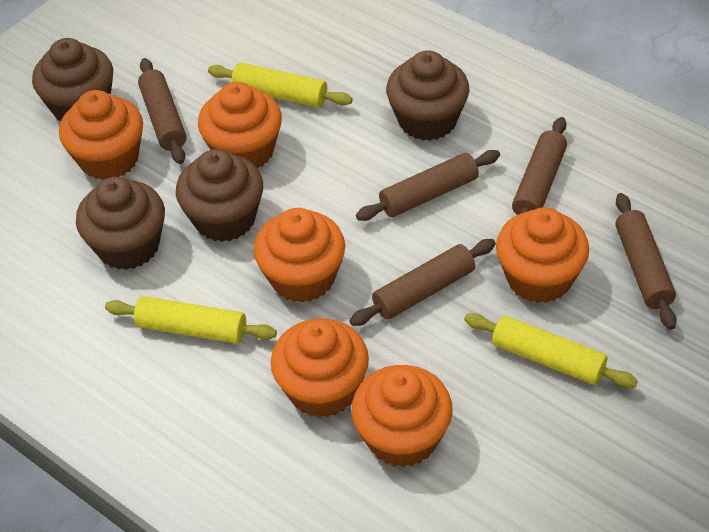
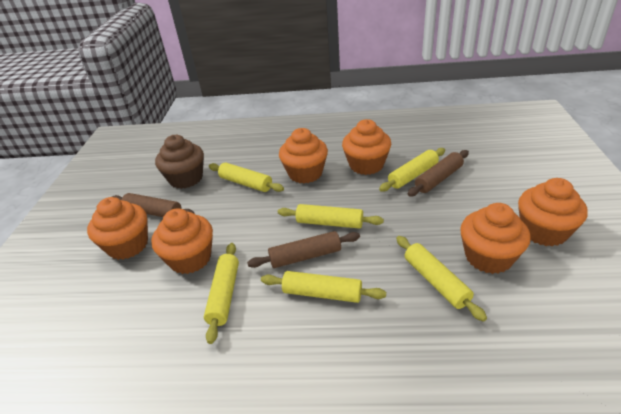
brown cupcake: 4 -> 1
brown rolling pin: 5 -> 3
yellow rolling pin: 3 -> 6

